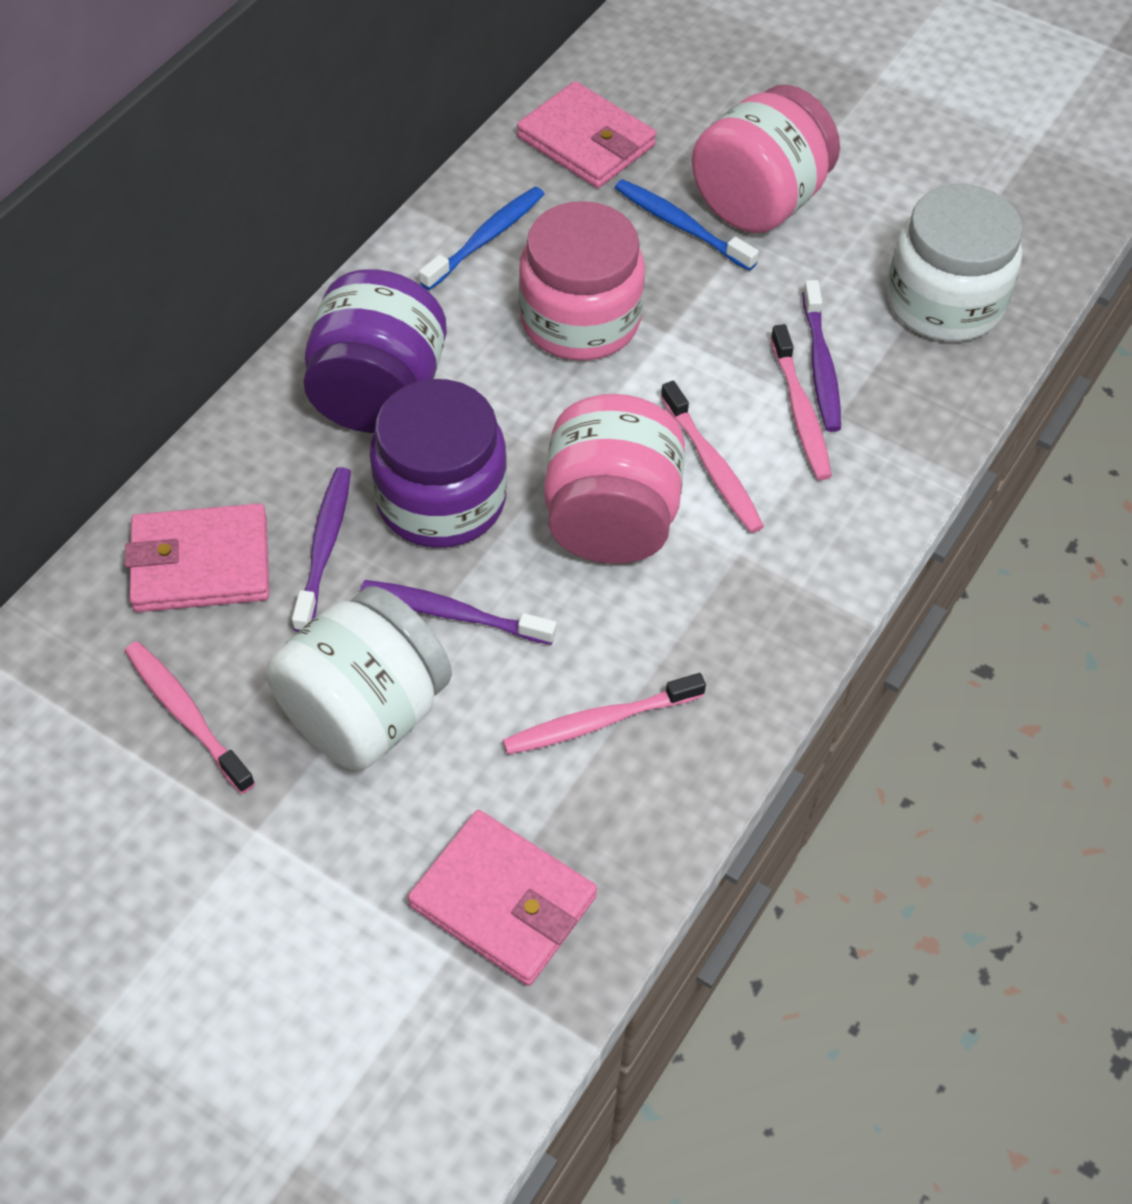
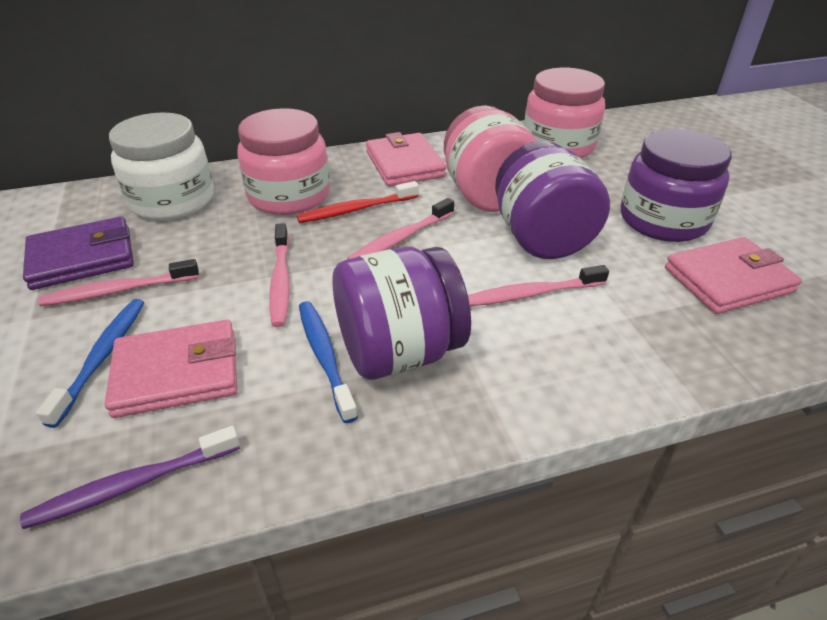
purple jar: 2 -> 3
purple toothbrush: 3 -> 1
purple wallet: 0 -> 1
red toothbrush: 0 -> 1
white jar: 2 -> 1

